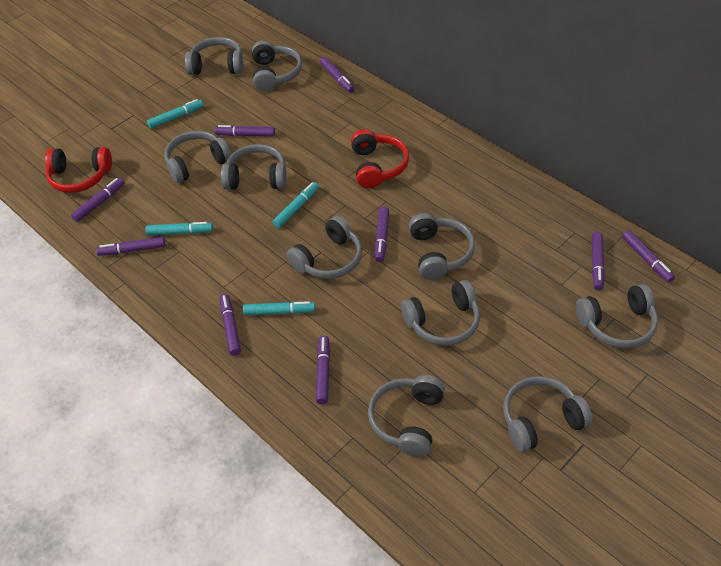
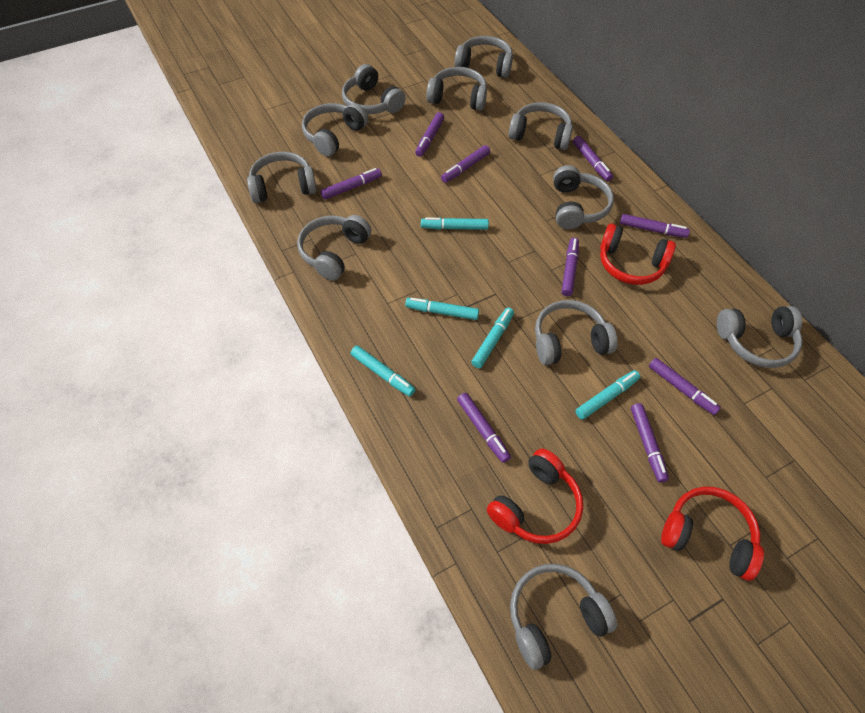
grey headphones: 10 -> 11
red headphones: 2 -> 3
turquoise marker: 4 -> 5

